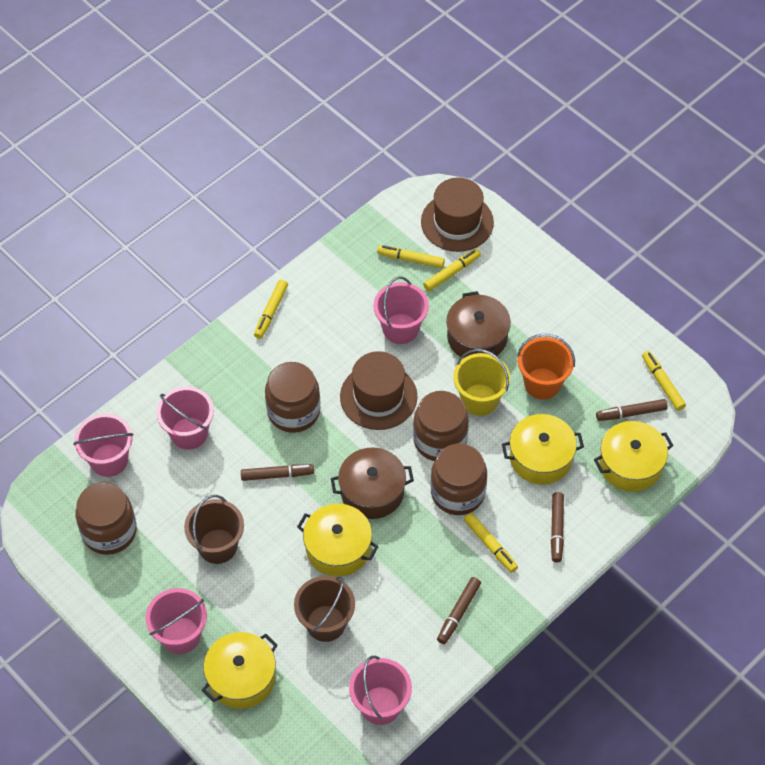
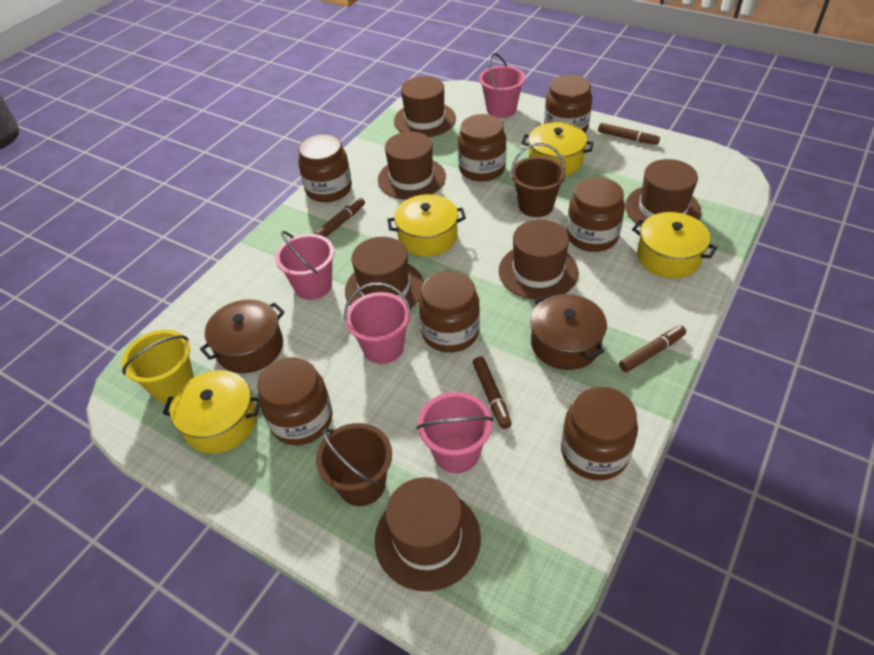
brown hat: 2 -> 6
brown jar: 4 -> 7
orange bucket: 1 -> 0
pink bucket: 5 -> 4
yellow marker: 5 -> 0

